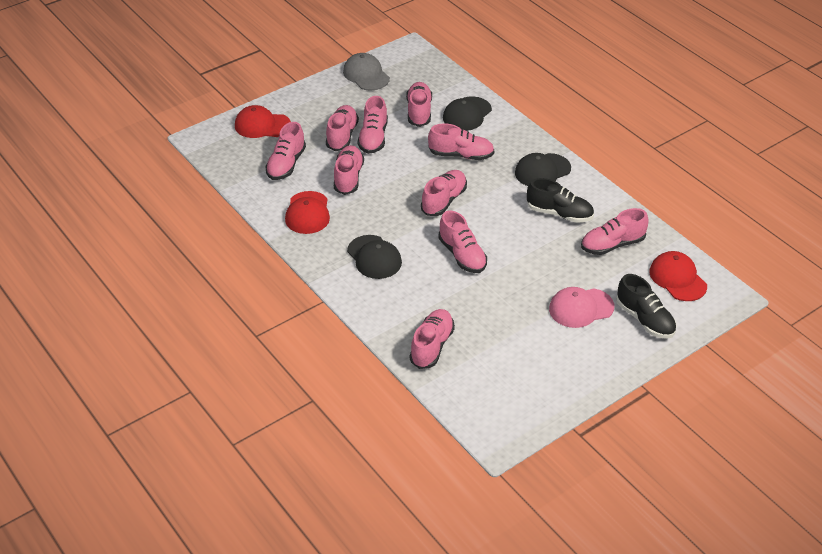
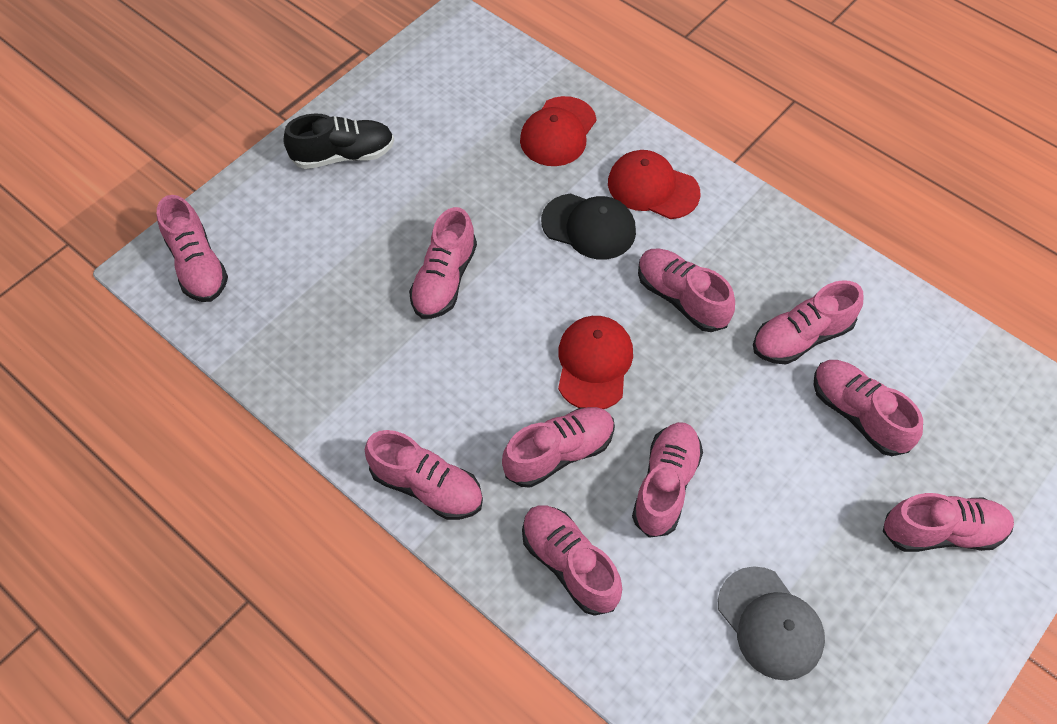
black cap: 3 -> 1
black shoe: 2 -> 1
pink cap: 1 -> 0

